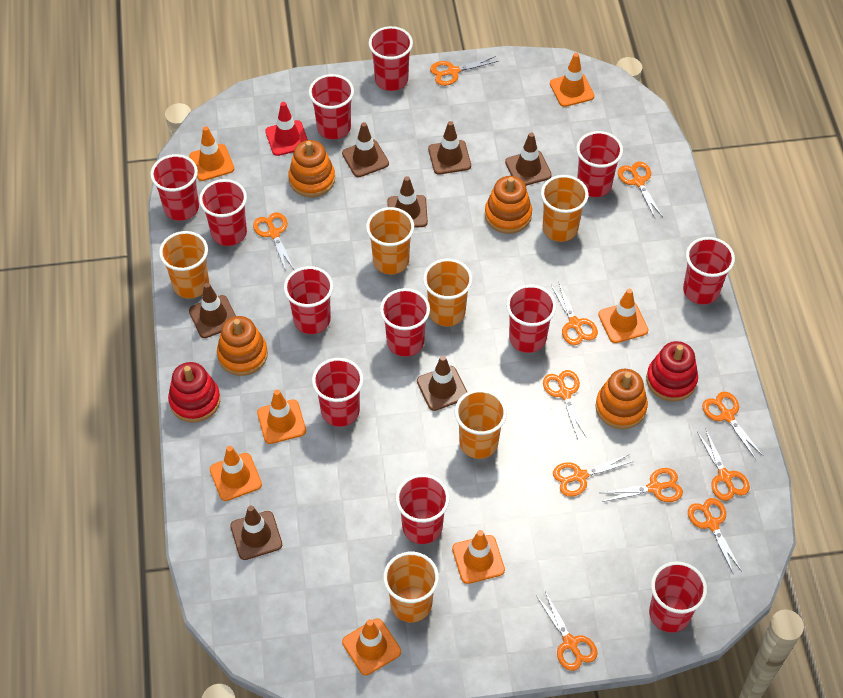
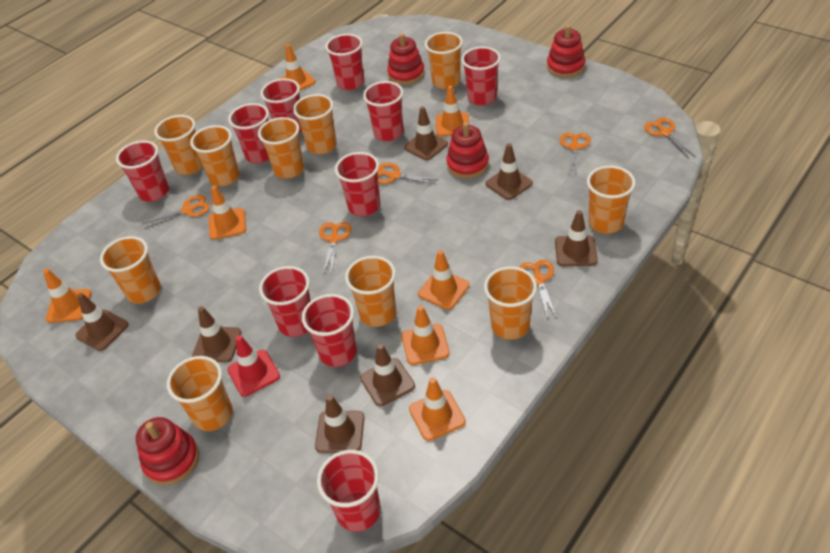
orange cup: 6 -> 10
orange scissors: 11 -> 6
orange stacking toy: 4 -> 0
red cup: 12 -> 10
red stacking toy: 2 -> 4

